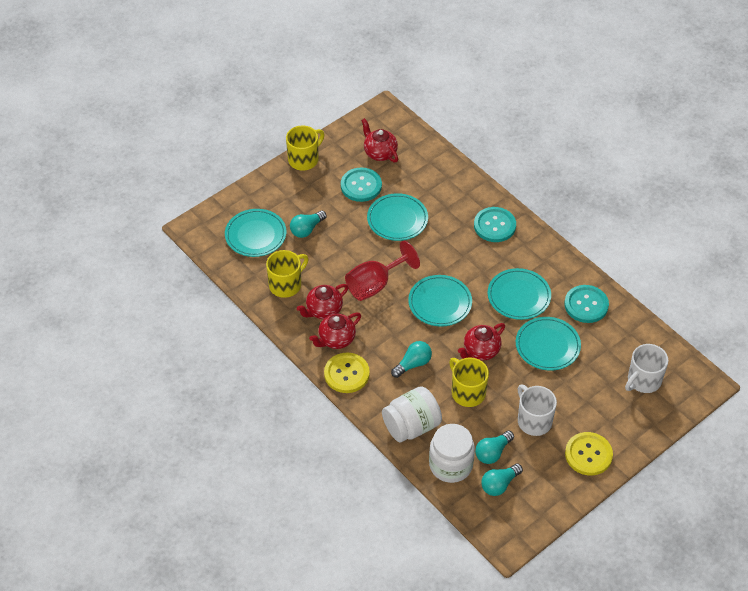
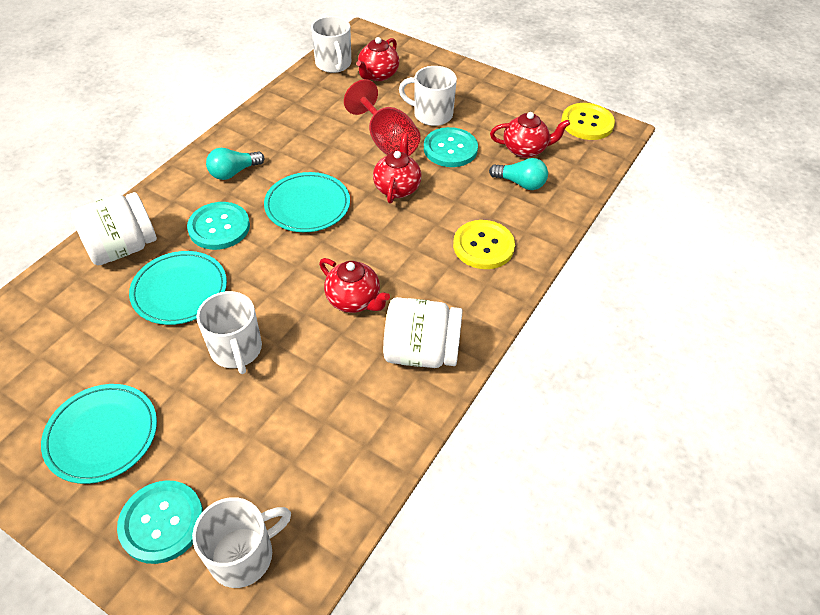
turquoise light bulb: 4 -> 2
turquoise plate: 5 -> 3
white mug: 2 -> 4
yellow mug: 3 -> 0

